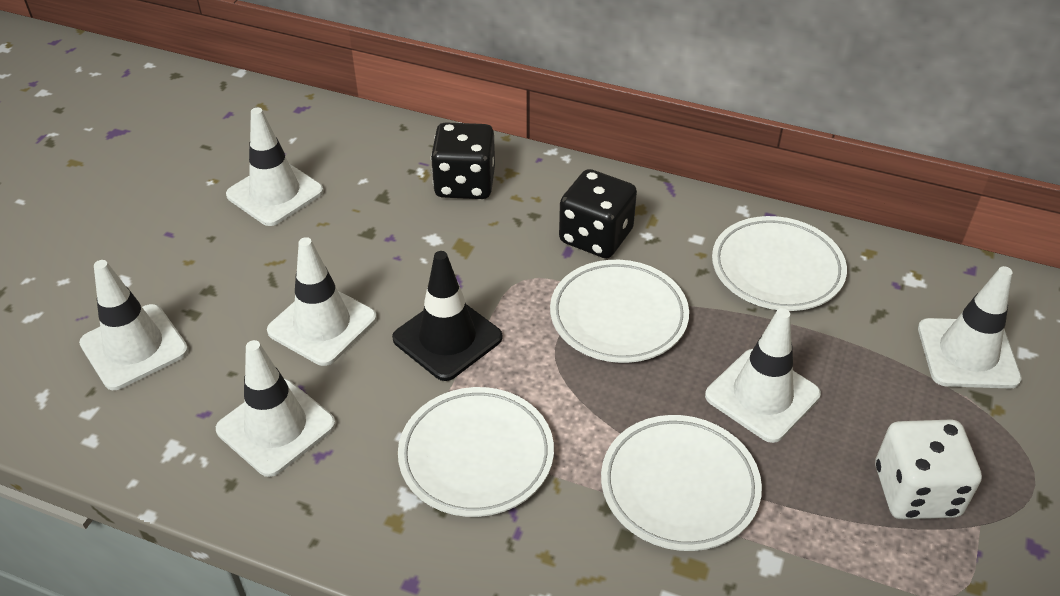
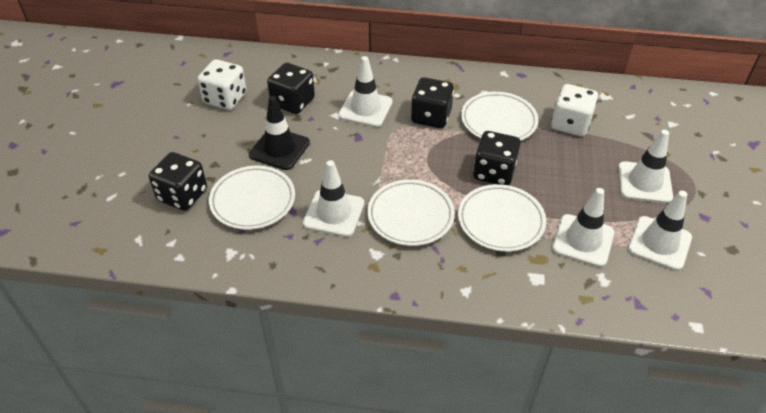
black dice: 2 -> 4
white dice: 1 -> 2
white traffic cone: 6 -> 5

